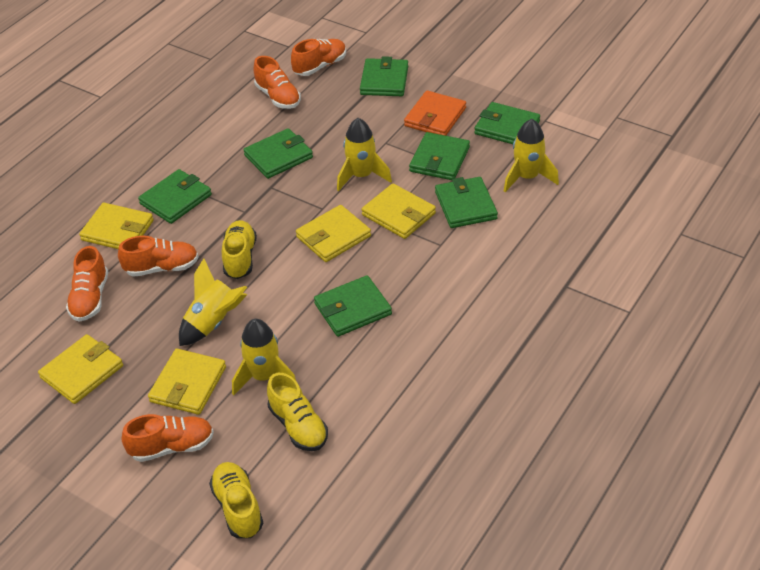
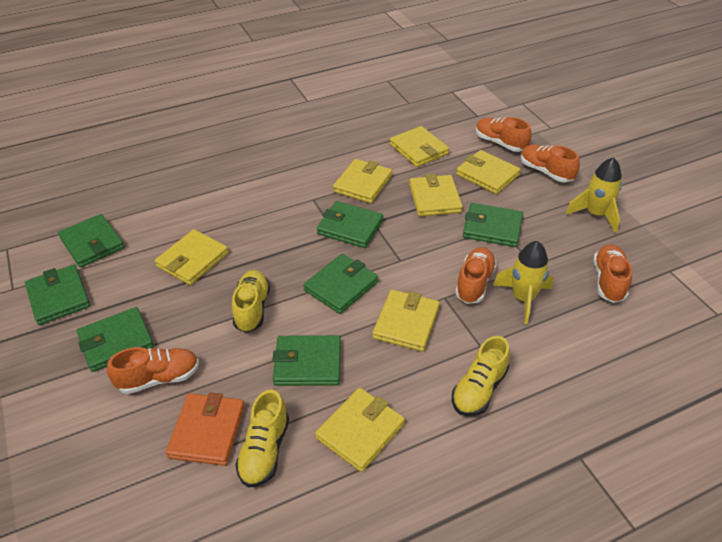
yellow rocket: 4 -> 2
yellow wallet: 5 -> 7

